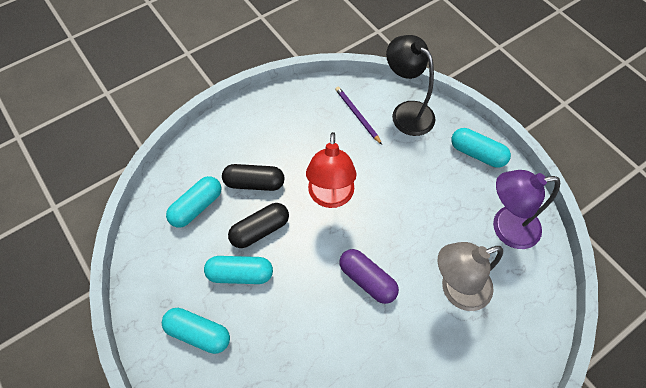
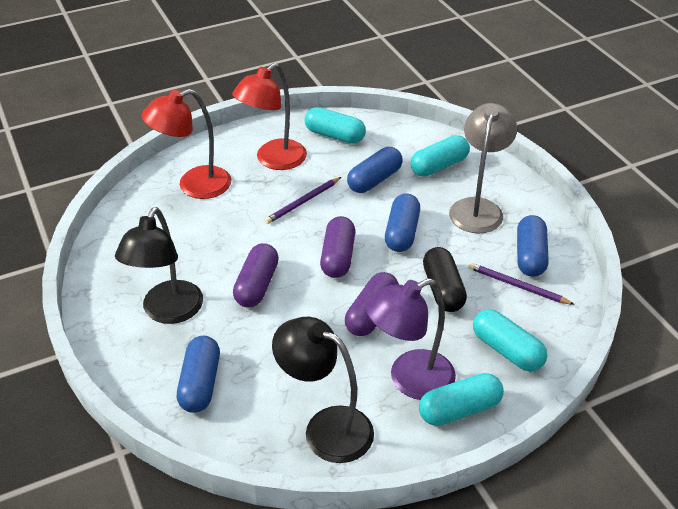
black capsule: 2 -> 1
black lamp: 1 -> 2
blue capsule: 0 -> 4
purple capsule: 1 -> 3
purple pencil: 1 -> 2
red lamp: 1 -> 2

